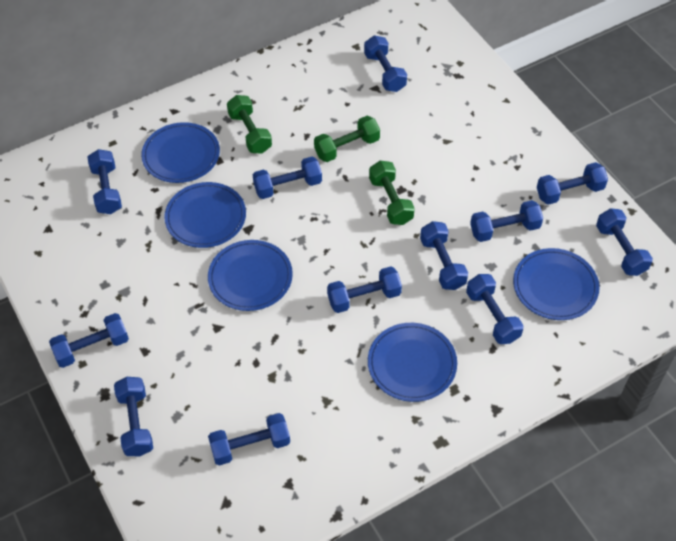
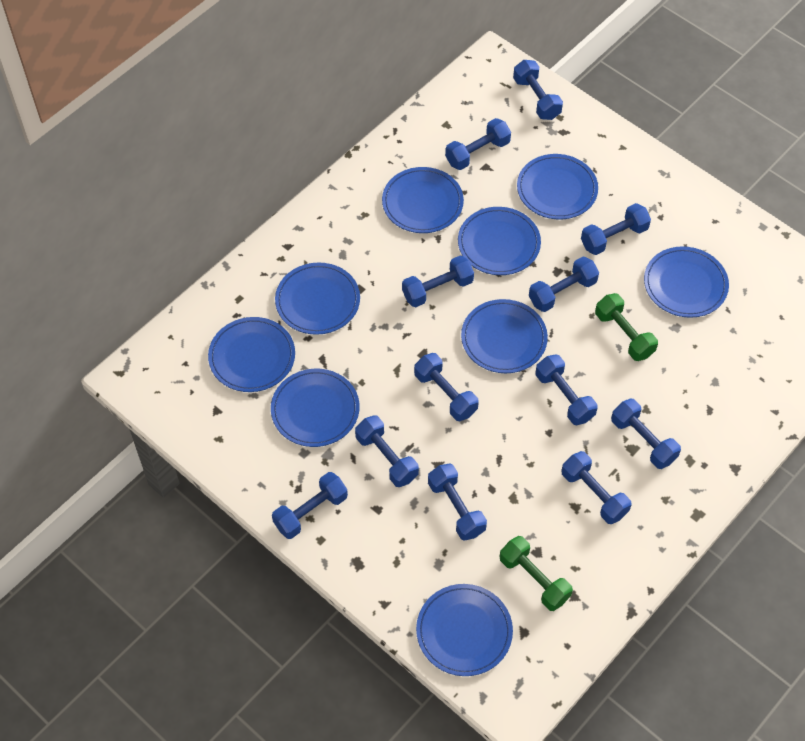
blue plate: 5 -> 9
green dumbbell: 3 -> 2

